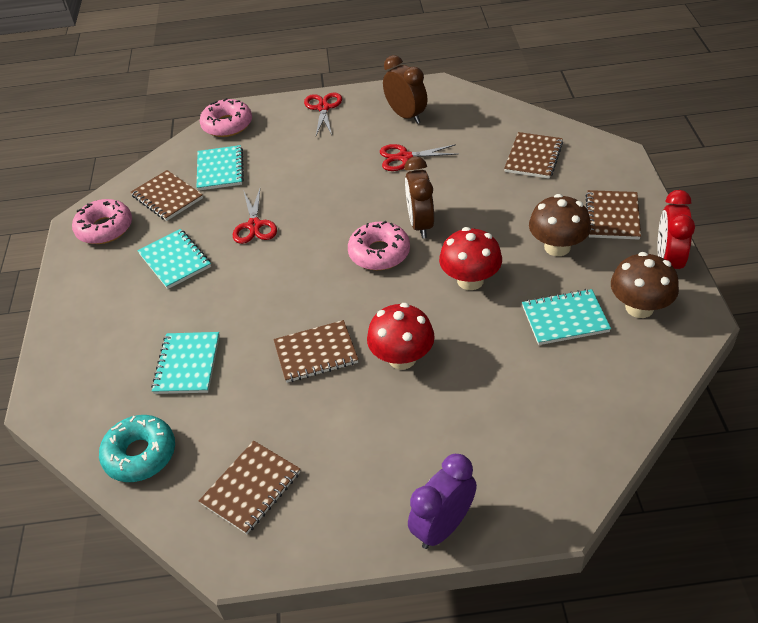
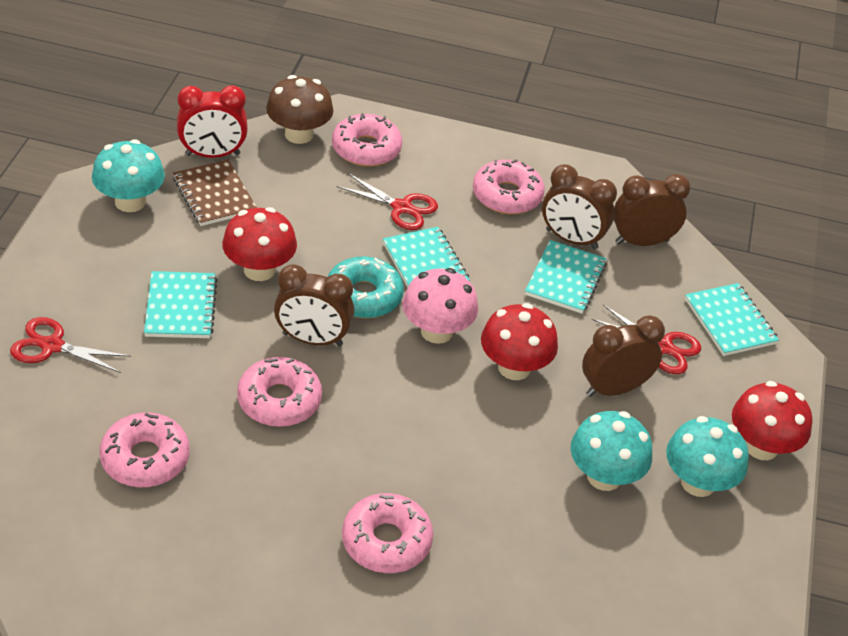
brown clock: 2 -> 4
brown mushroom: 2 -> 1
brown notebook: 5 -> 1
pink donut: 3 -> 5
pink mushroom: 0 -> 1
purple clock: 1 -> 0
red mushroom: 2 -> 3
turquoise mushroom: 0 -> 3

